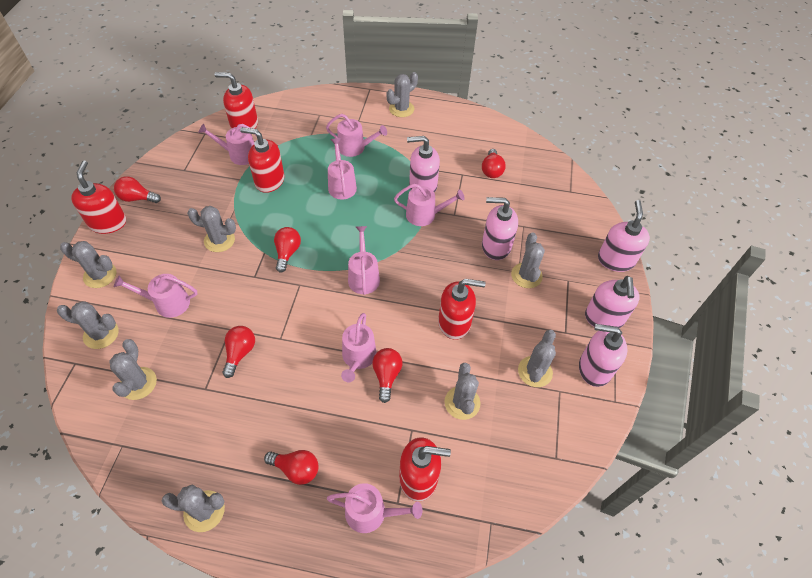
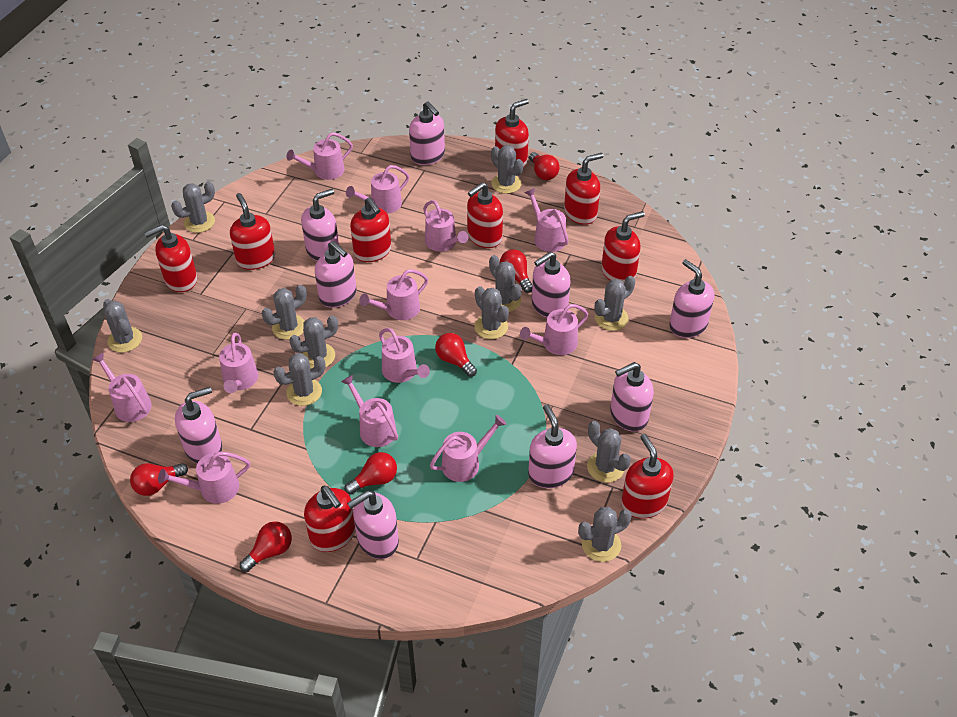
grey cactus: 9 -> 11
pink soap dispenser: 5 -> 9
pink watering can: 8 -> 12
red soap dispenser: 5 -> 9

